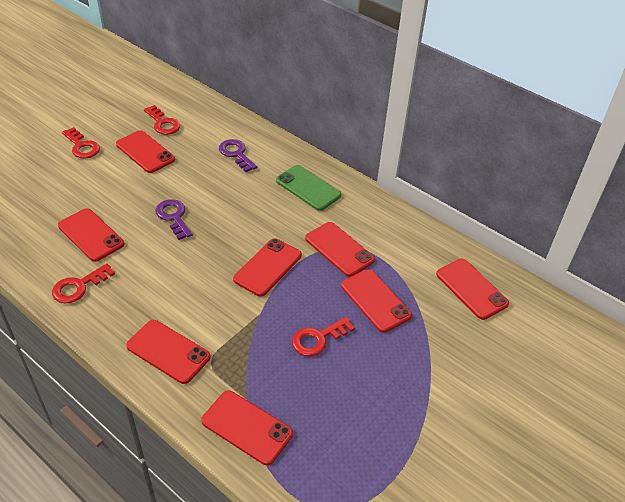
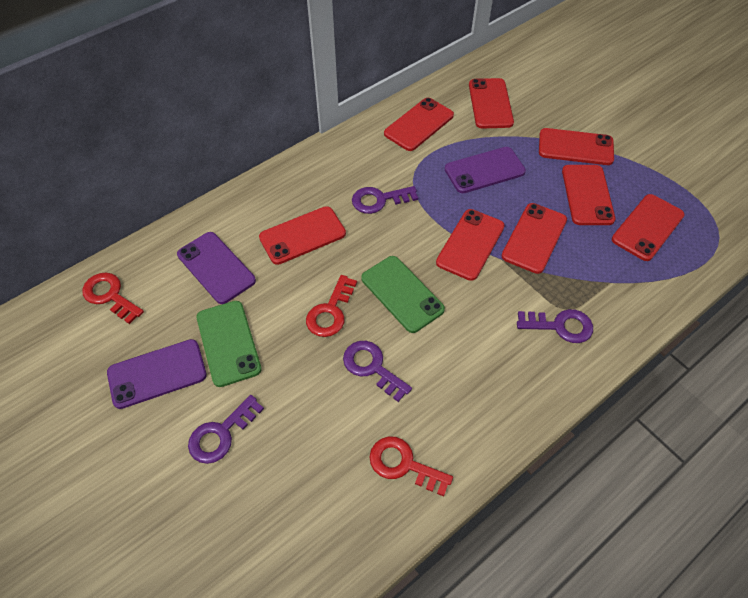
green phone: 1 -> 2
purple key: 2 -> 4
purple phone: 0 -> 3
red key: 4 -> 3

